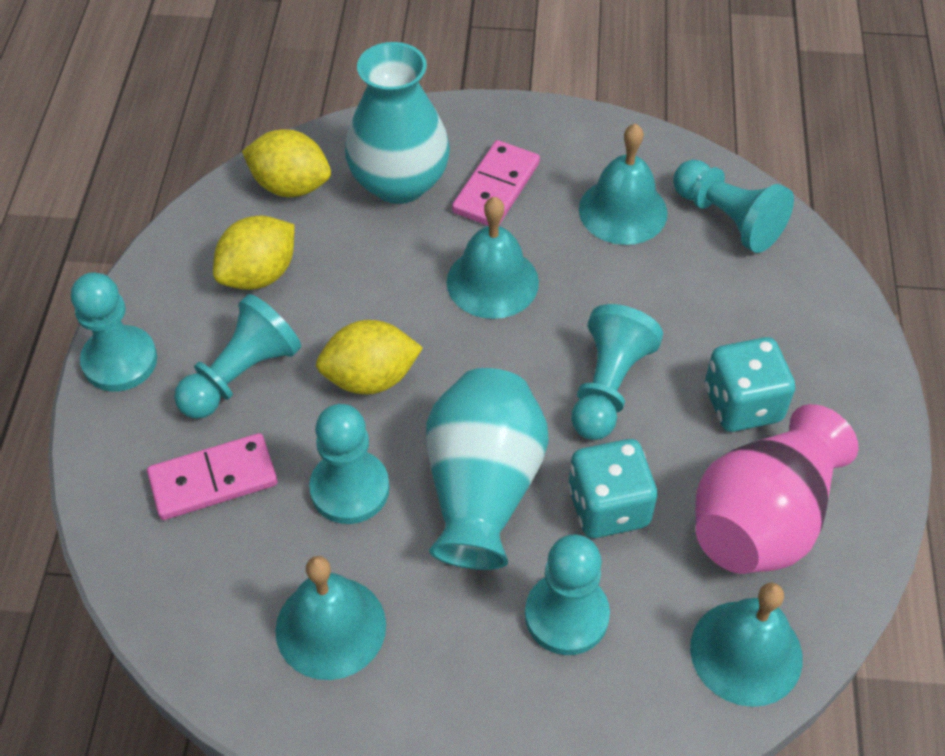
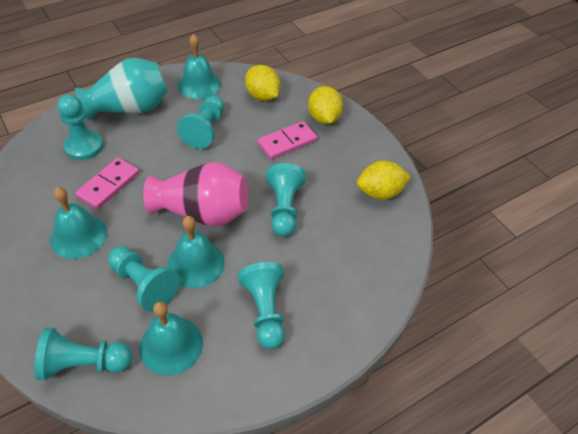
turquoise dice: 2 -> 0
turquoise vase: 2 -> 1

